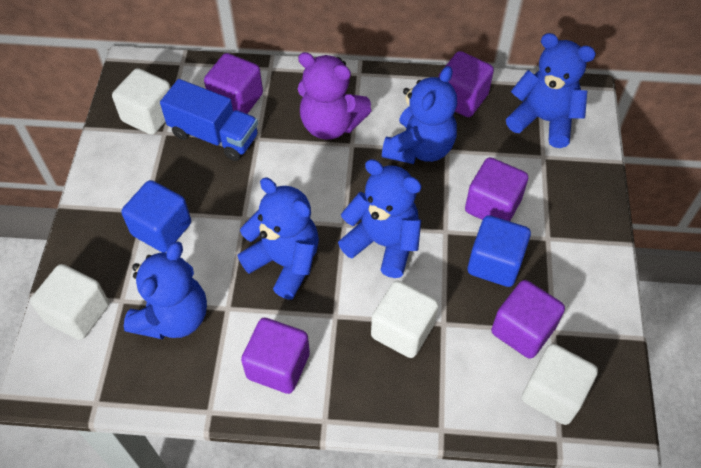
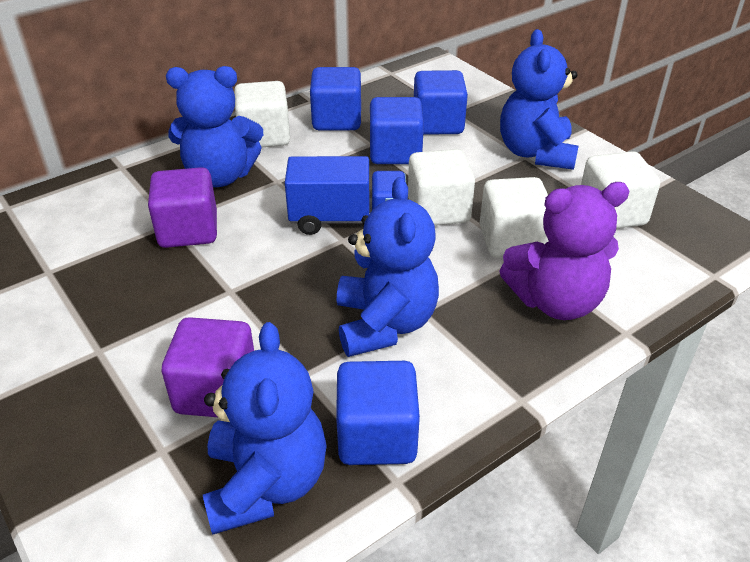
blue cube: 2 -> 4
blue teddy bear: 5 -> 4
purple cube: 5 -> 2

